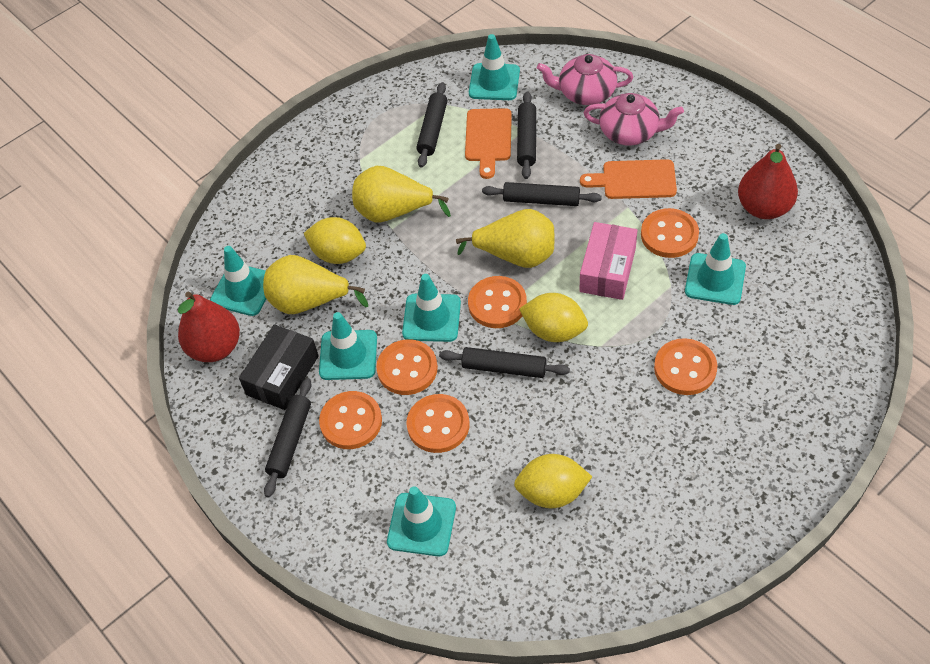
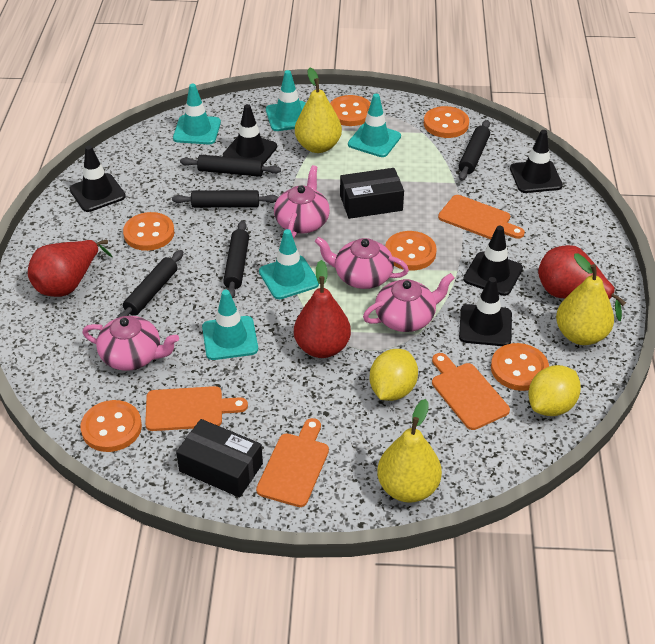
black box: 1 -> 2
black traffic cone: 0 -> 5
orange cutting board: 2 -> 4
pink box: 1 -> 0
pink teapot: 2 -> 4
red pear: 2 -> 3
turquoise traffic cone: 6 -> 5
yellow lemon: 3 -> 2

